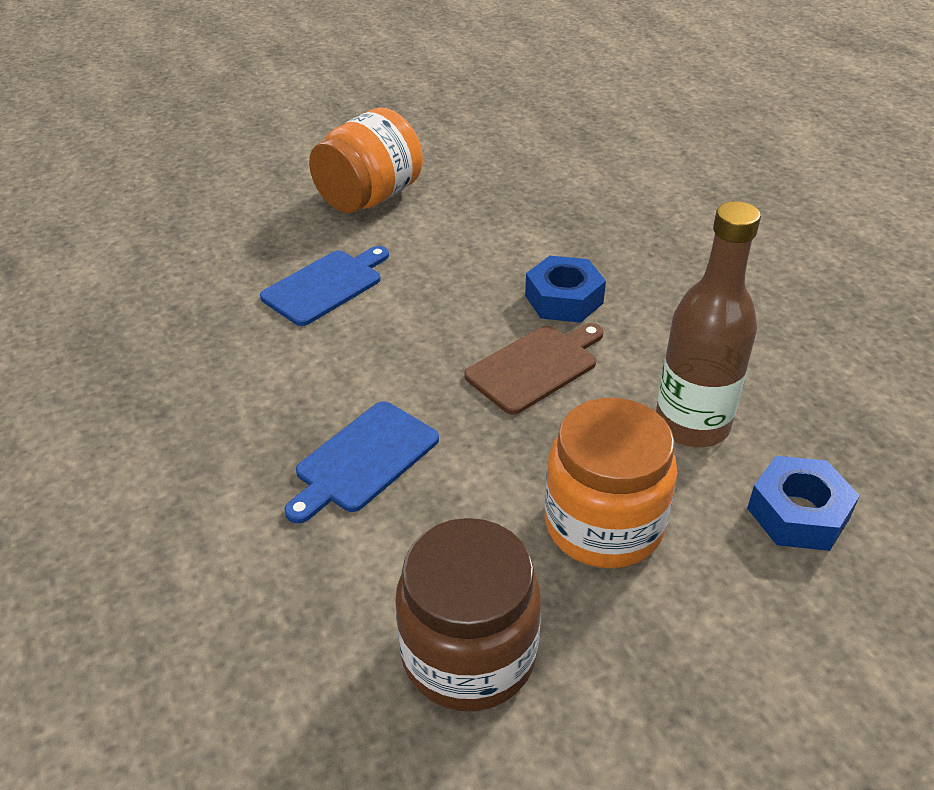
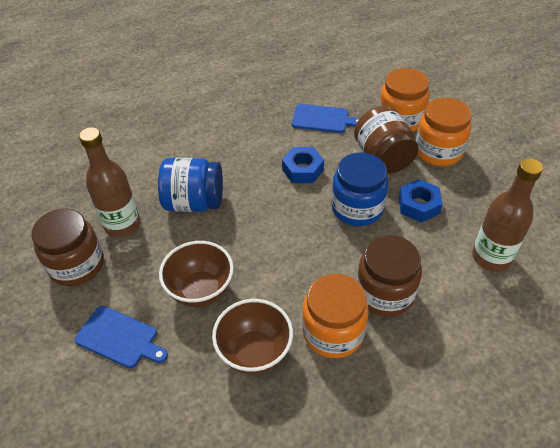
blue jar: 0 -> 2
brown bottle: 1 -> 2
brown bowl: 0 -> 2
brown cutting board: 1 -> 0
brown jar: 1 -> 3
orange jar: 2 -> 3

